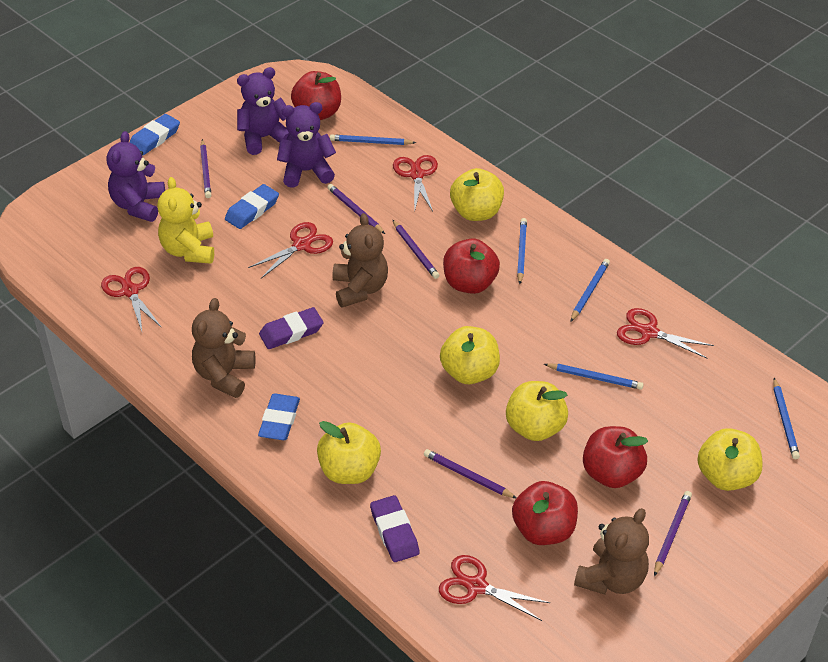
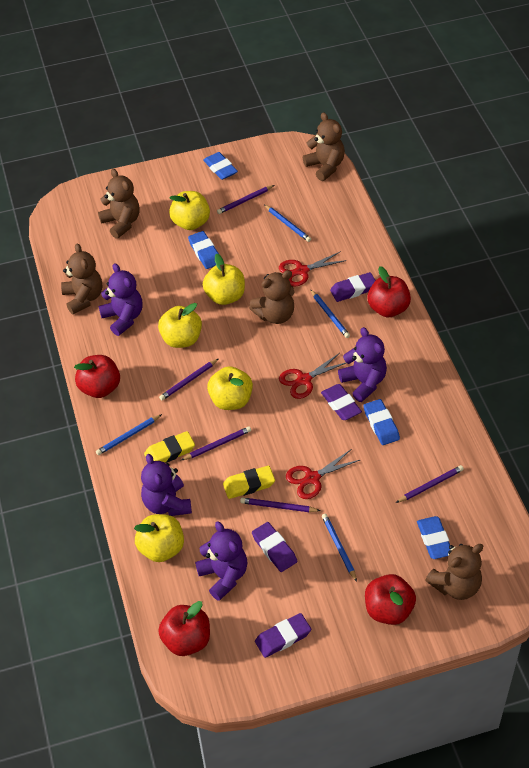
blue eraser: 3 -> 4
blue pencil: 5 -> 4
brown teddy bear: 3 -> 5
purple eraser: 2 -> 4
purple teddy bear: 3 -> 4
red scissors: 5 -> 3
yellow eraser: 0 -> 2
yellow teddy bear: 1 -> 0

